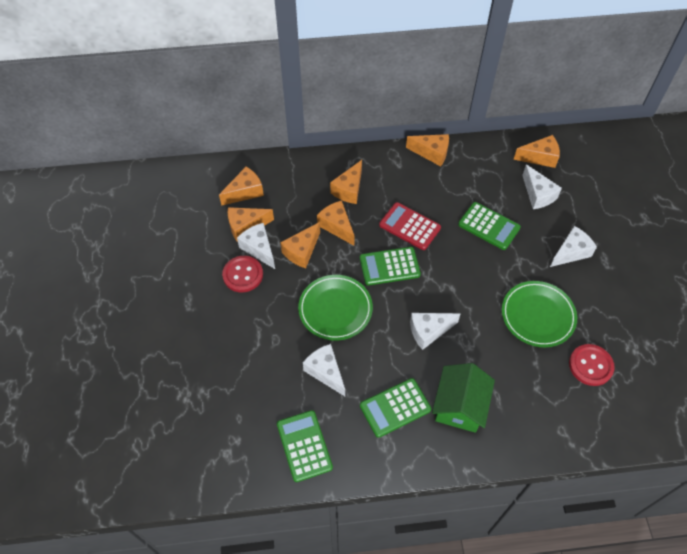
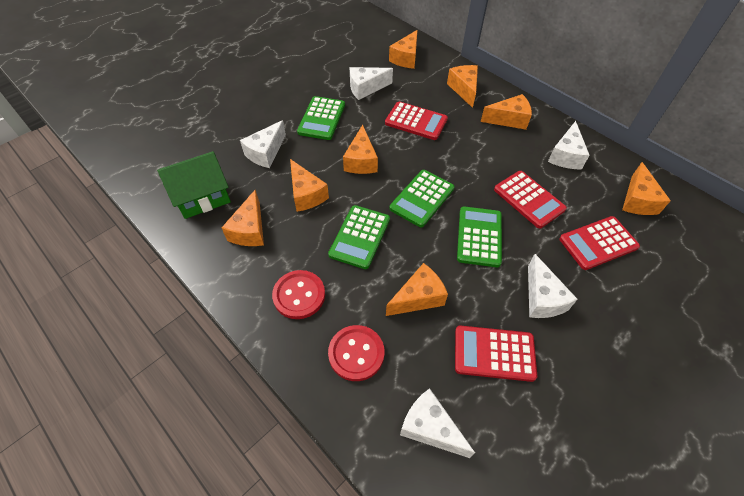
green plate: 2 -> 0
orange cheese: 7 -> 8
red calculator: 1 -> 4

